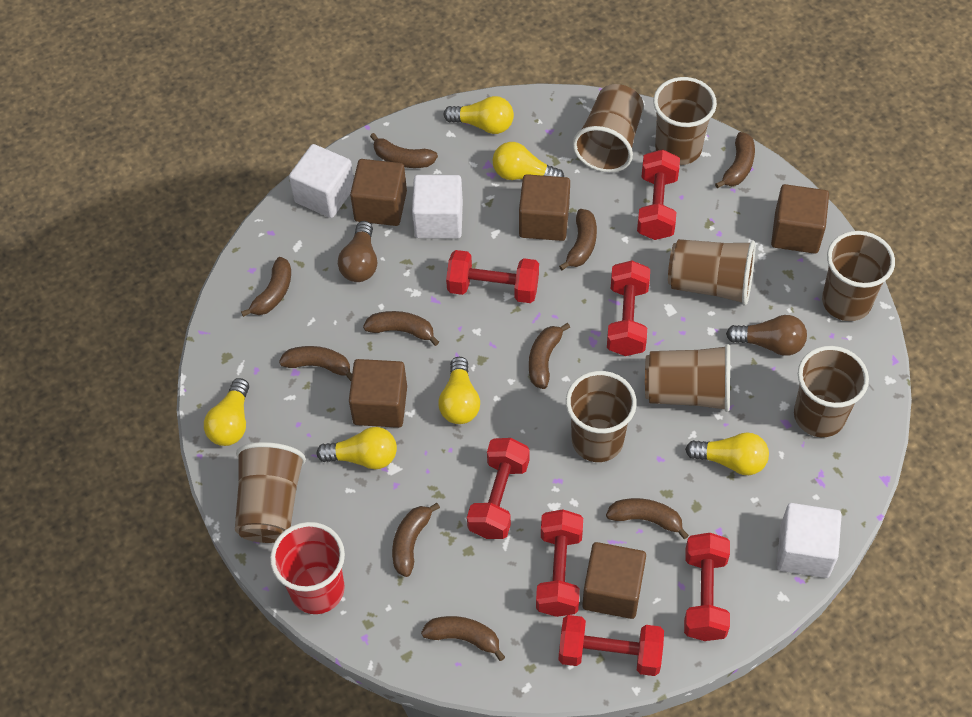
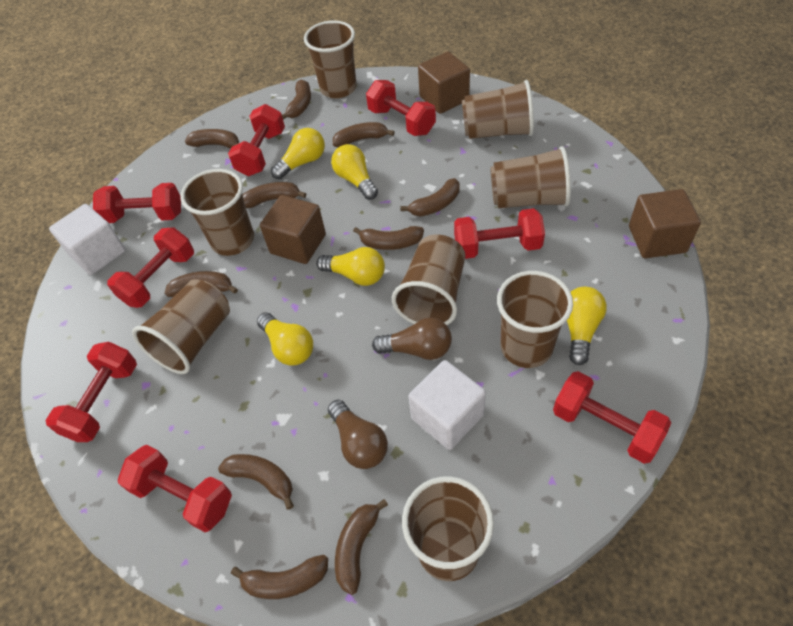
brown cube: 5 -> 3
red cup: 1 -> 0
red dumbbell: 7 -> 8
white cube: 3 -> 2
yellow light bulb: 6 -> 5

